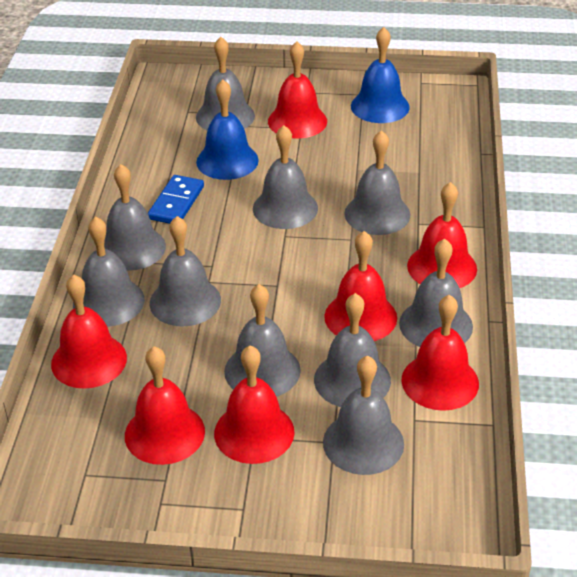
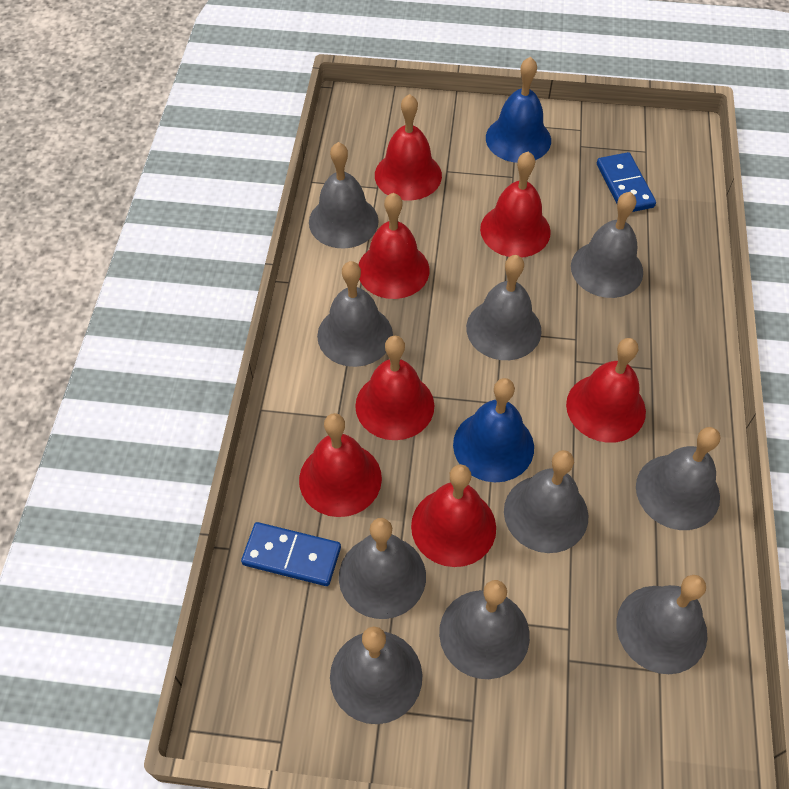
blue domino: 1 -> 2

